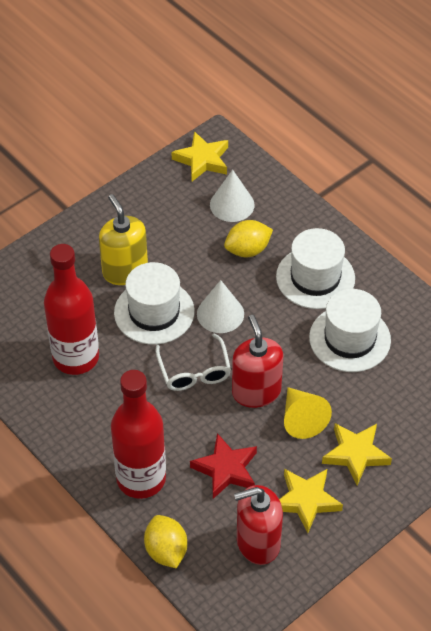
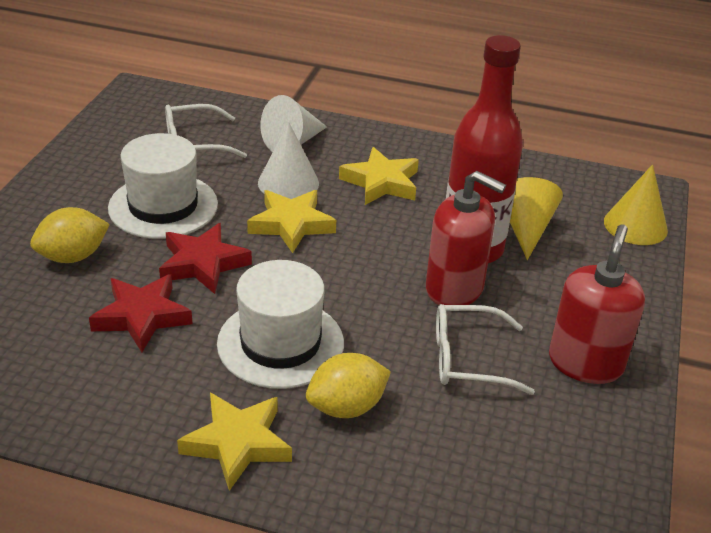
red bottle: 2 -> 1
red star: 1 -> 2
white glasses: 1 -> 2
white hat: 3 -> 2
yellow cone: 1 -> 2
yellow soap dispenser: 1 -> 0

